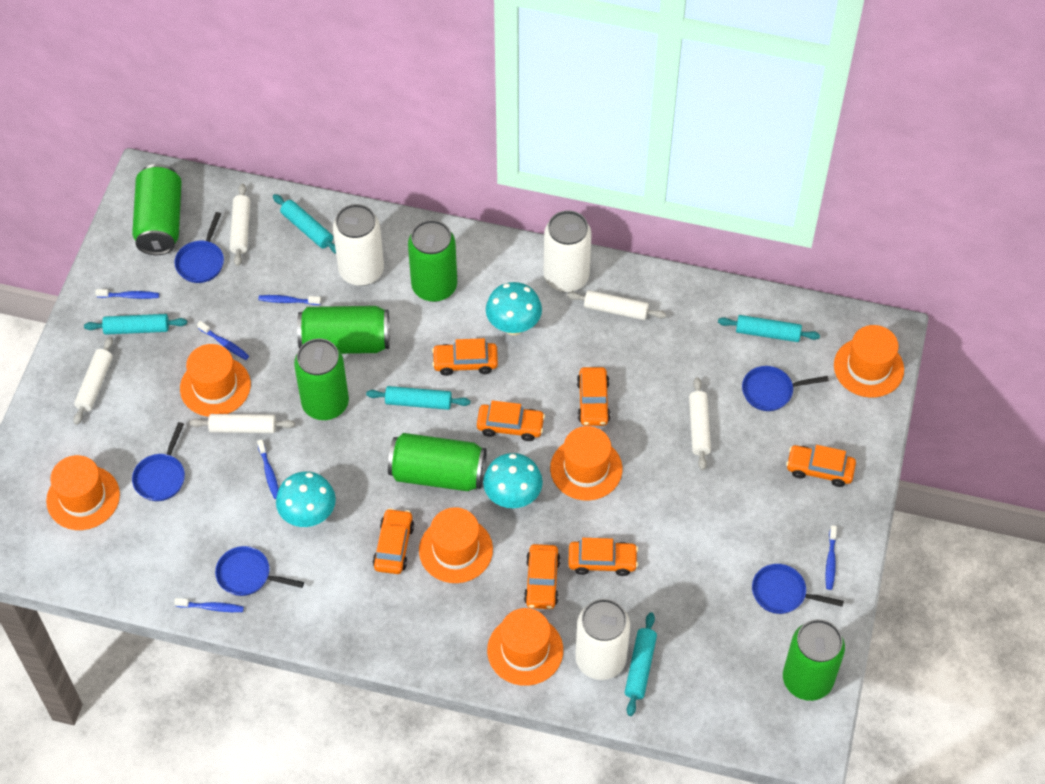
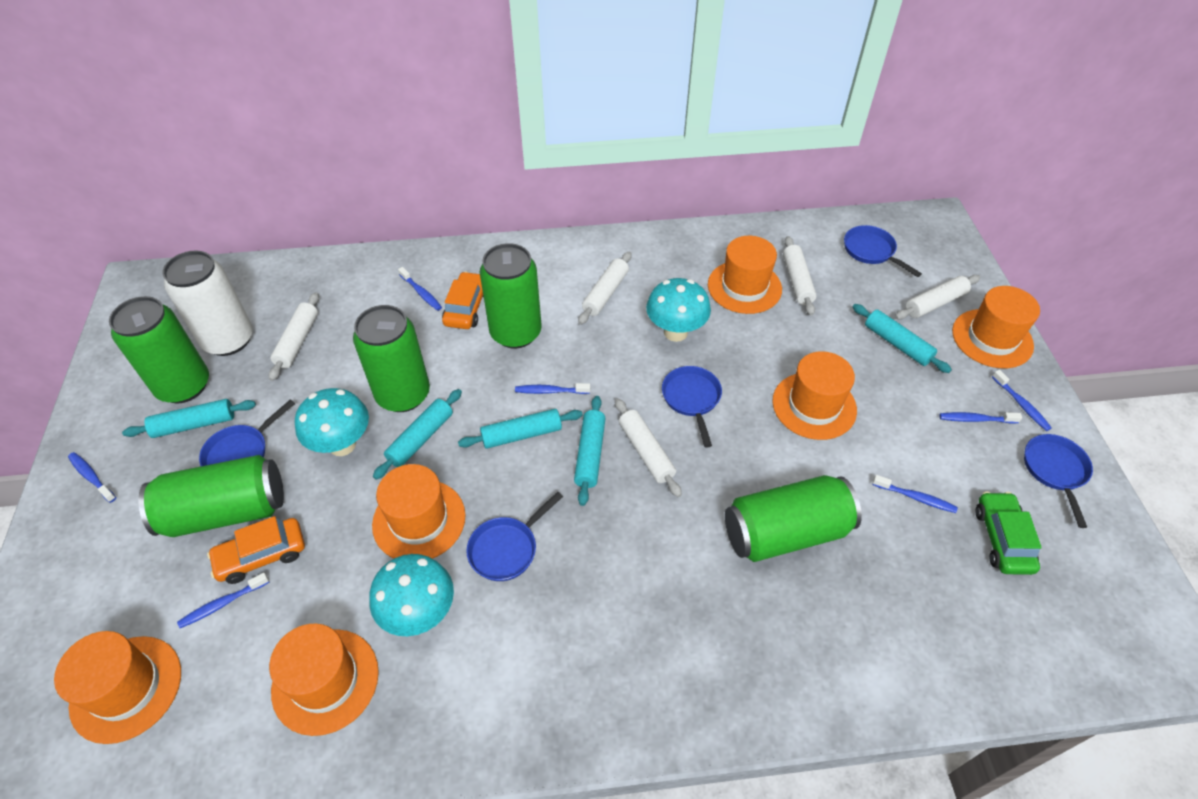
blue toothbrush: 6 -> 7
green can: 6 -> 5
green car: 0 -> 1
orange car: 7 -> 2
white can: 3 -> 1

